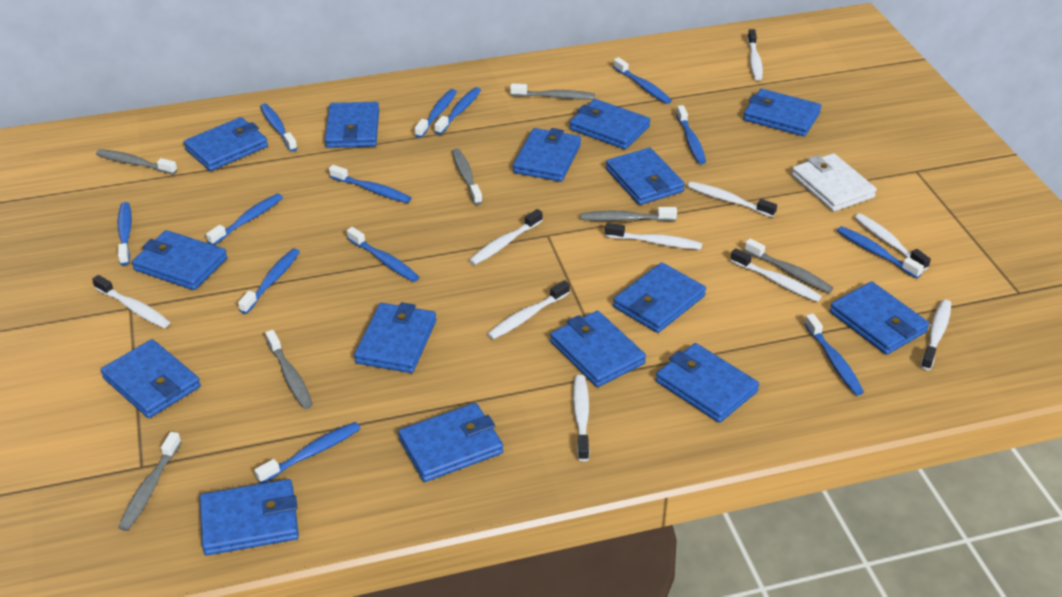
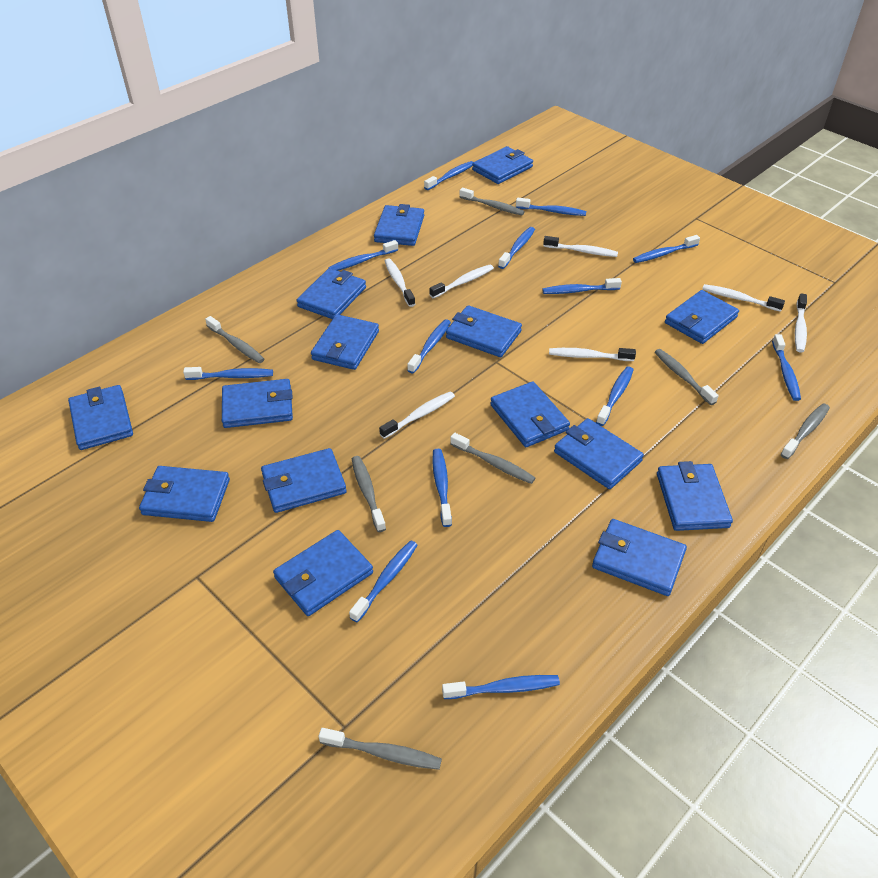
white toothbrush: 10 -> 7
white wallet: 1 -> 0

